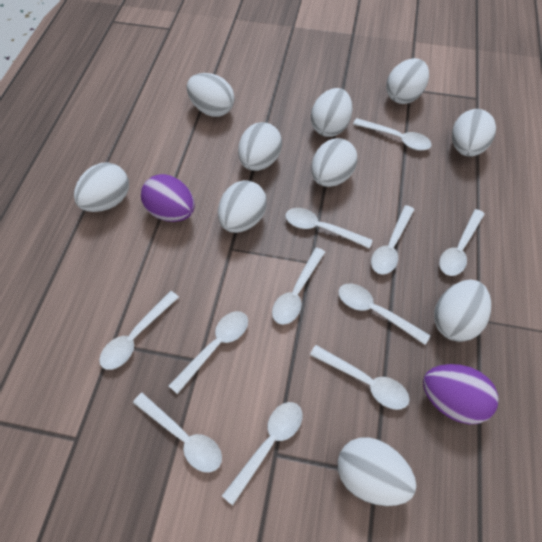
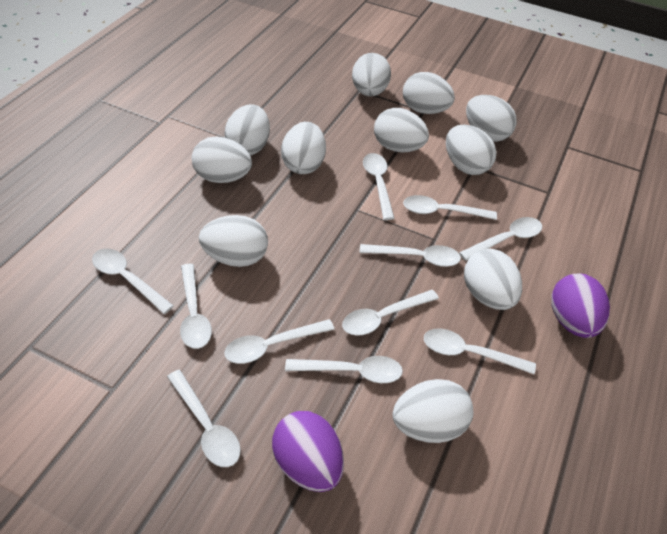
white egg: 10 -> 11

